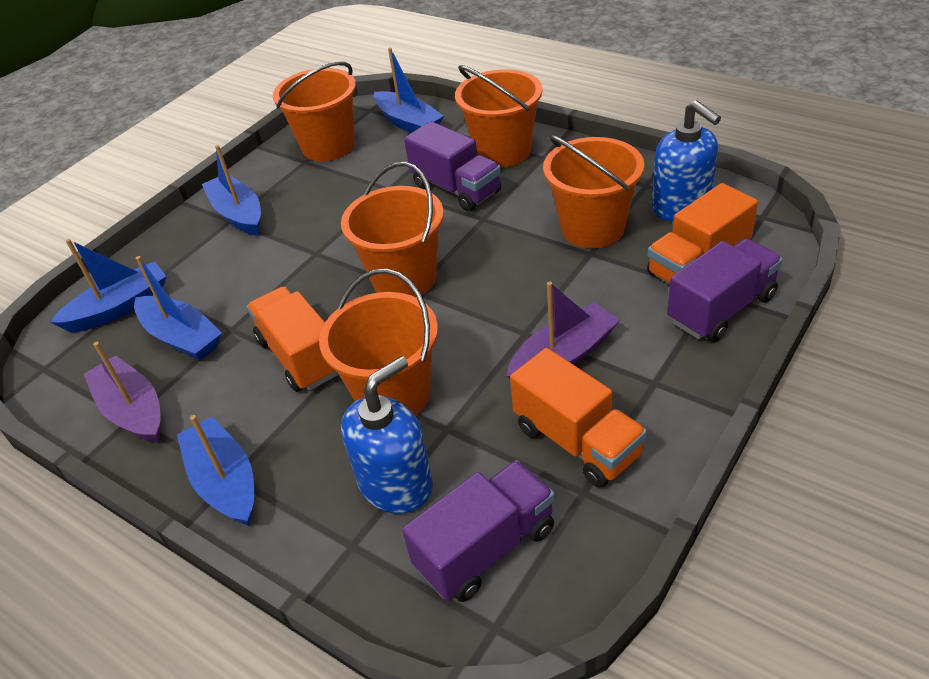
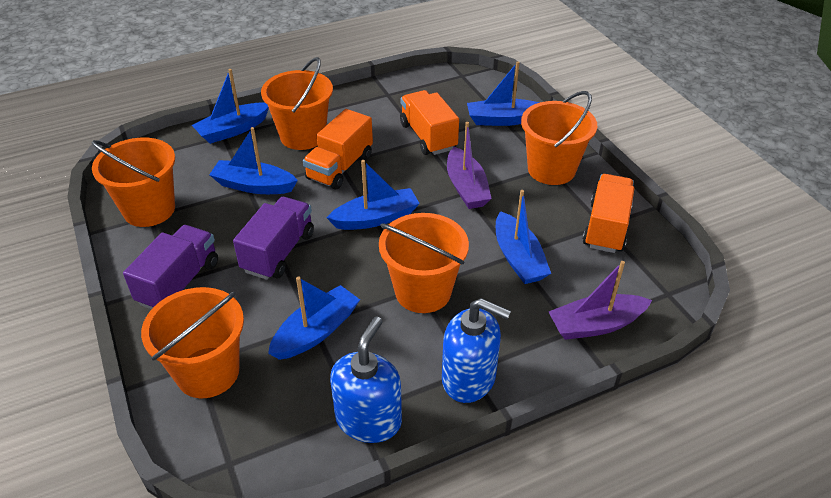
blue boat: 5 -> 6
purple truck: 3 -> 2

